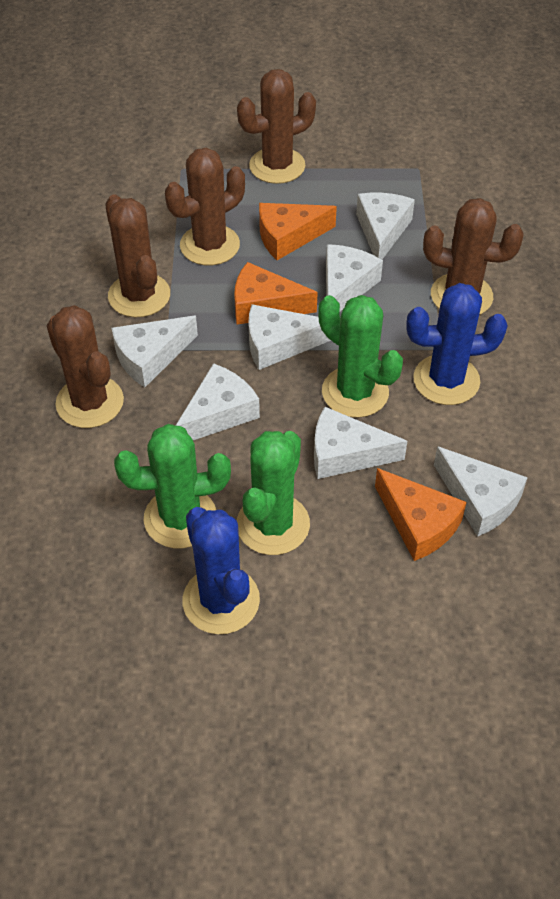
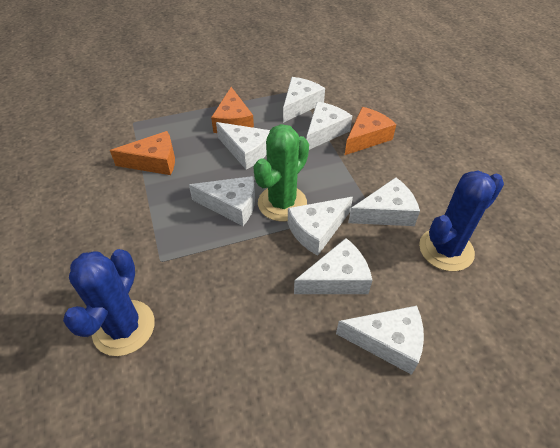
brown cactus: 5 -> 0
green cactus: 3 -> 1
white cheese: 7 -> 8

